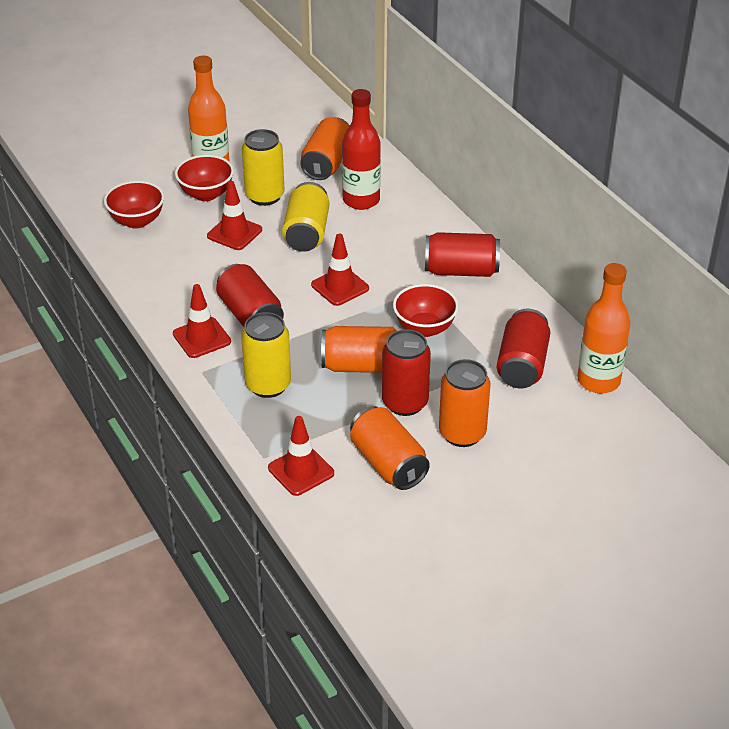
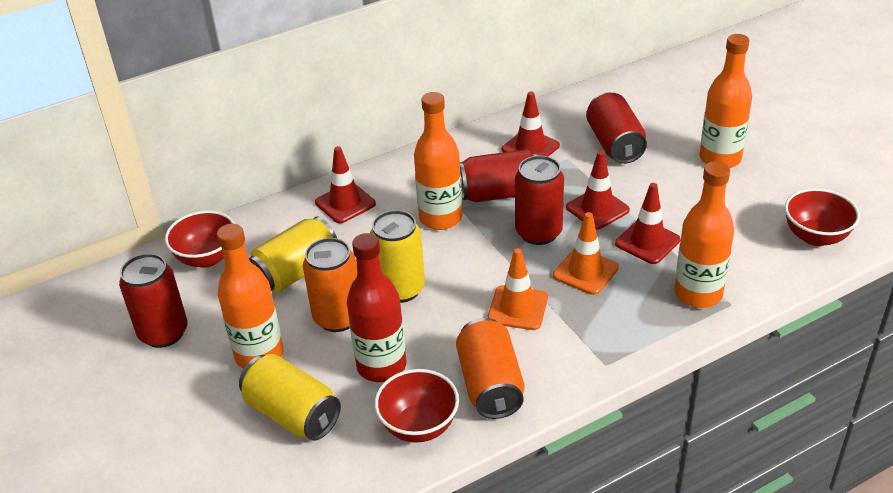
orange bottle: 2 -> 4
orange can: 4 -> 2
orange traffic cone: 0 -> 2

